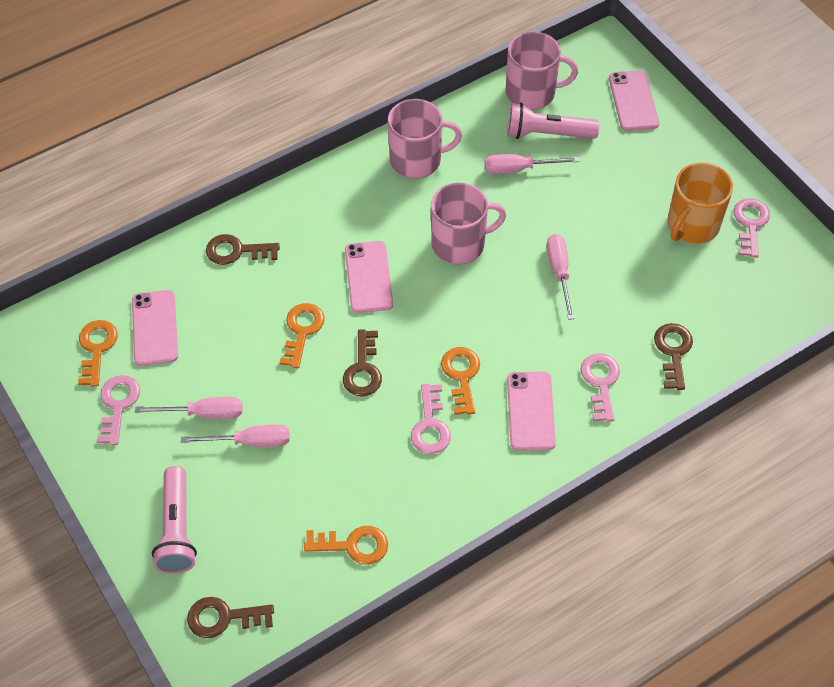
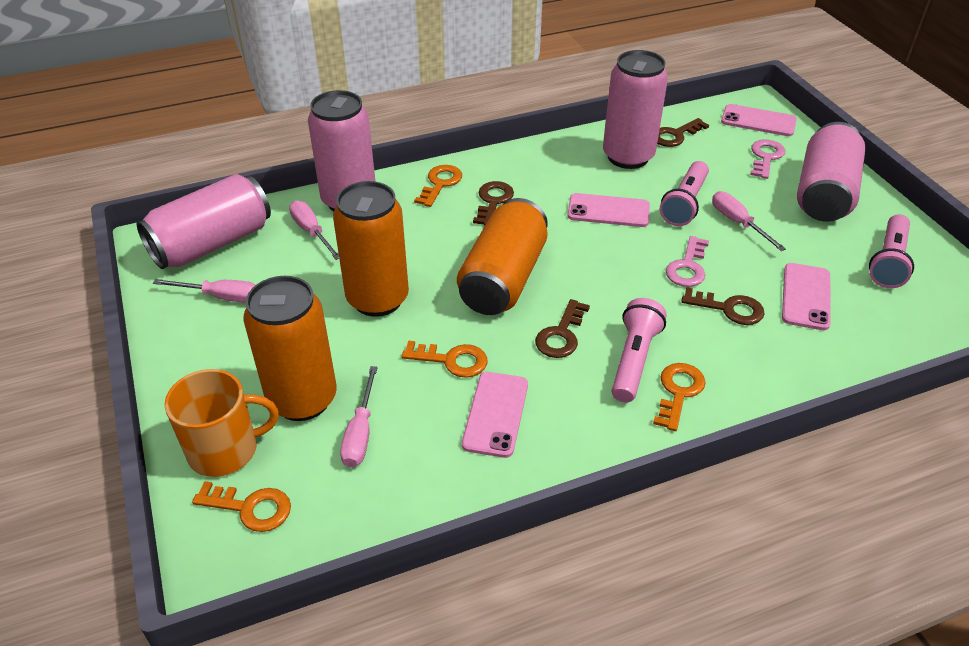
orange can: 0 -> 3
pink can: 0 -> 4
pink flashlight: 2 -> 3
pink key: 4 -> 2
pink mug: 3 -> 0

